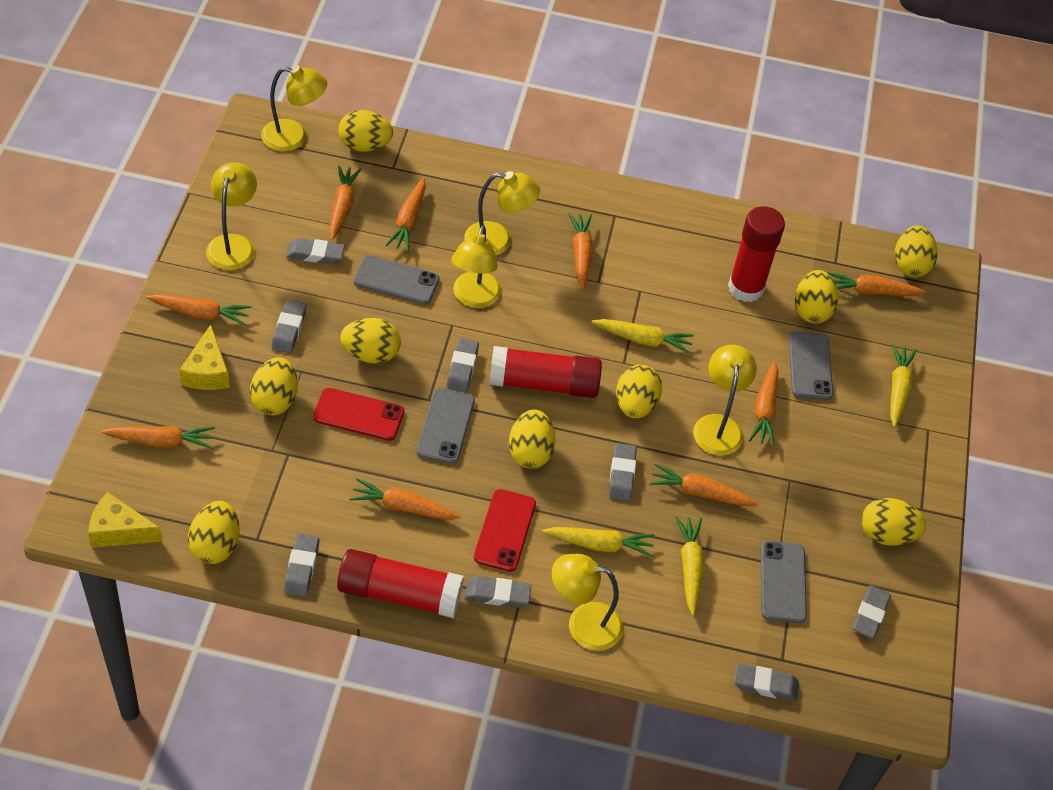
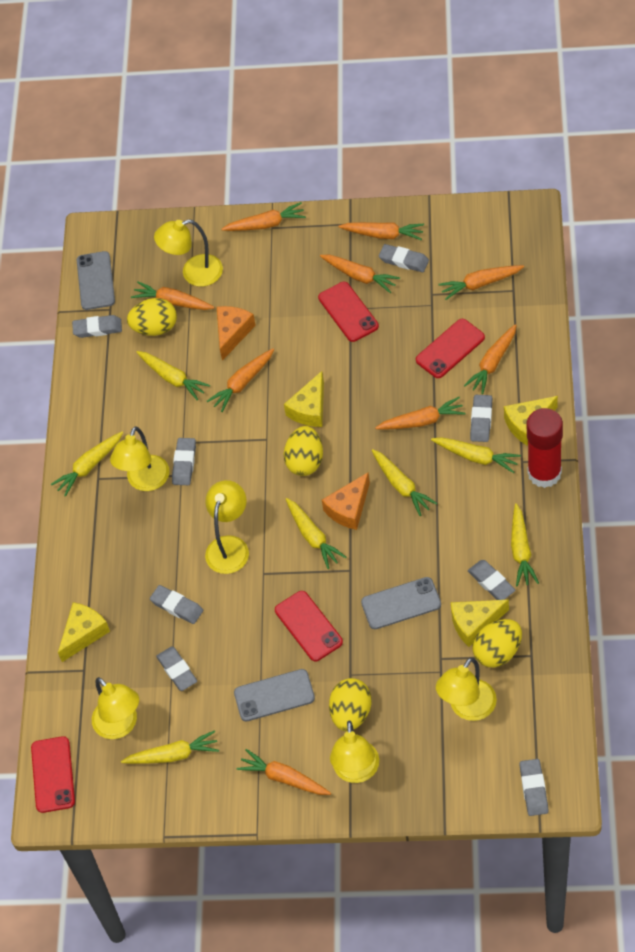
grey phone: 4 -> 3
orange cheese: 0 -> 2
red glue stick: 3 -> 1
red phone: 2 -> 4
yellow carrot: 4 -> 7
yellow cheese: 2 -> 4
yellow egg: 9 -> 4

